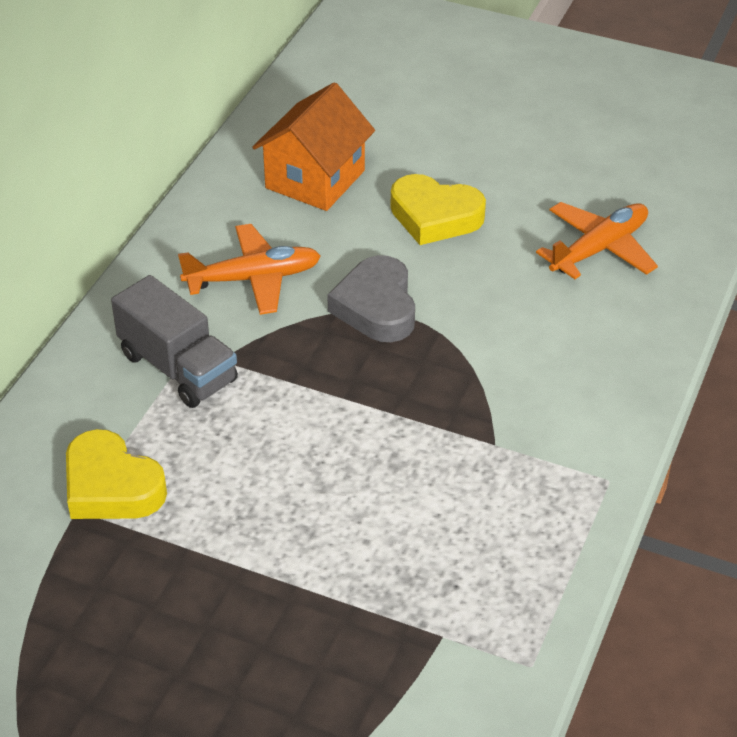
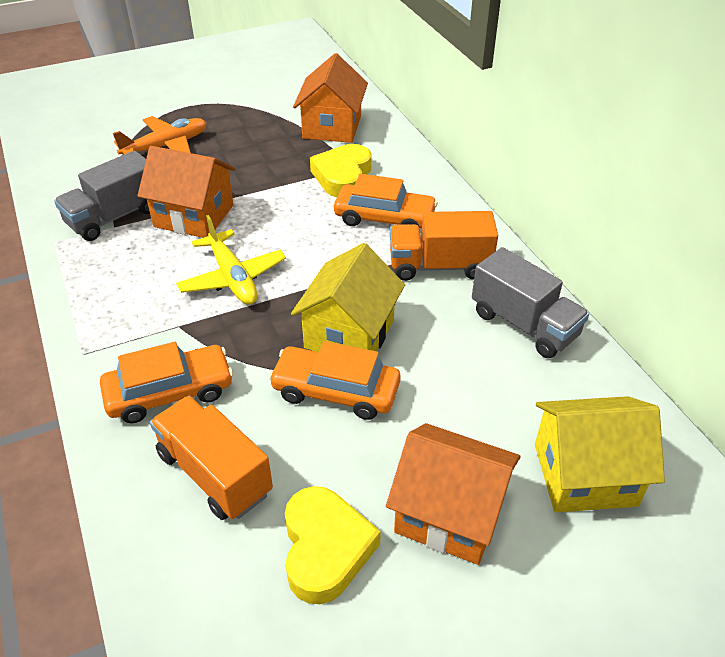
grey heart: 1 -> 0
grey truck: 1 -> 2
orange car: 0 -> 3
orange house: 1 -> 3
orange plane: 2 -> 1
orange truck: 0 -> 2
yellow house: 0 -> 2
yellow plane: 0 -> 1

